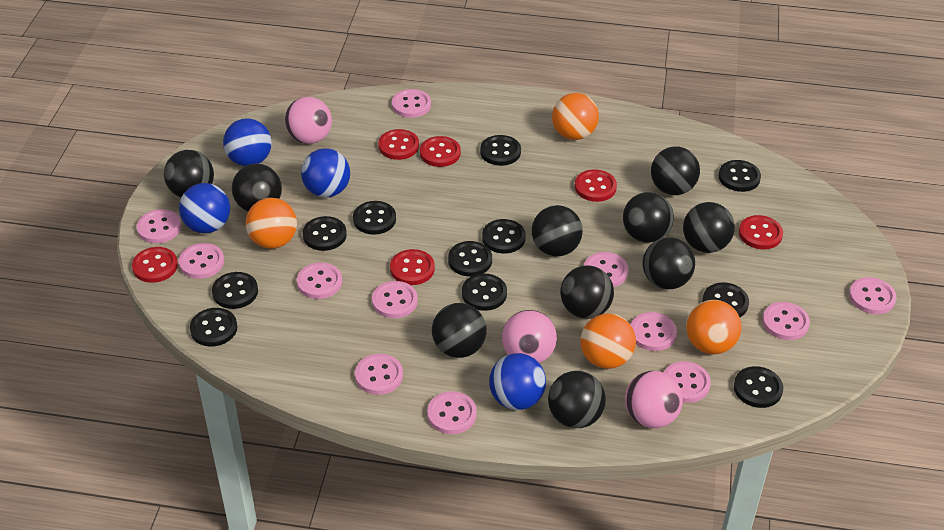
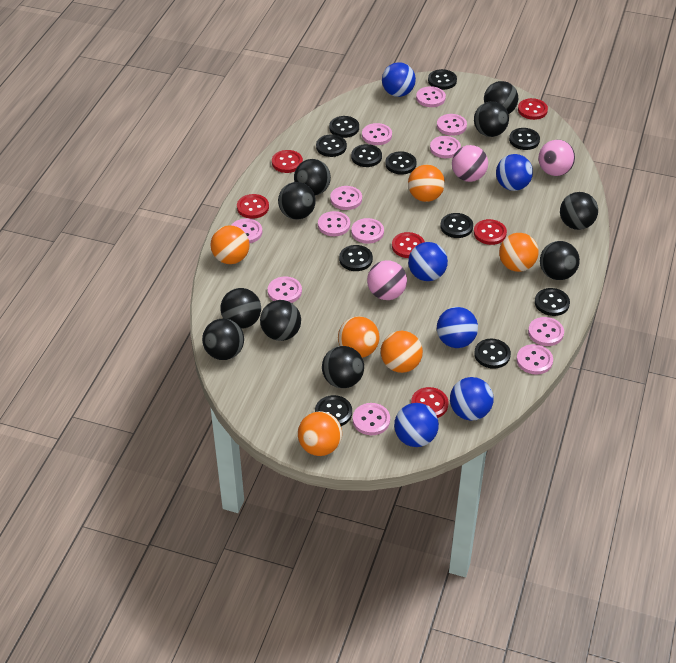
blue ball: 4 -> 6
orange ball: 4 -> 6

